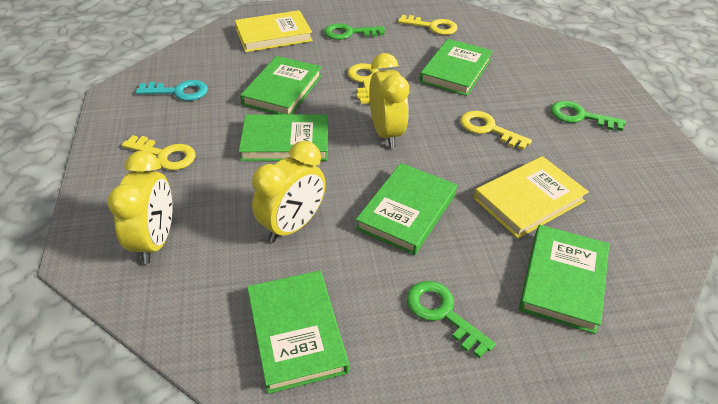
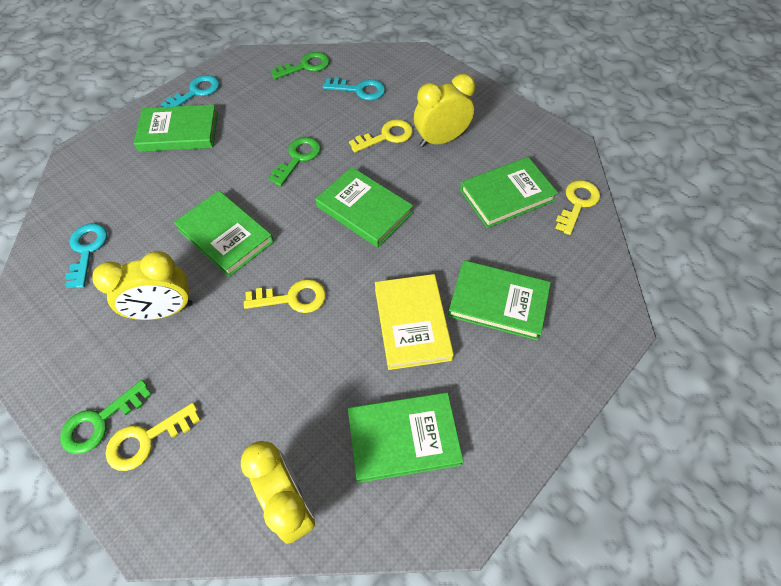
turquoise key: 1 -> 3
yellow book: 2 -> 1

